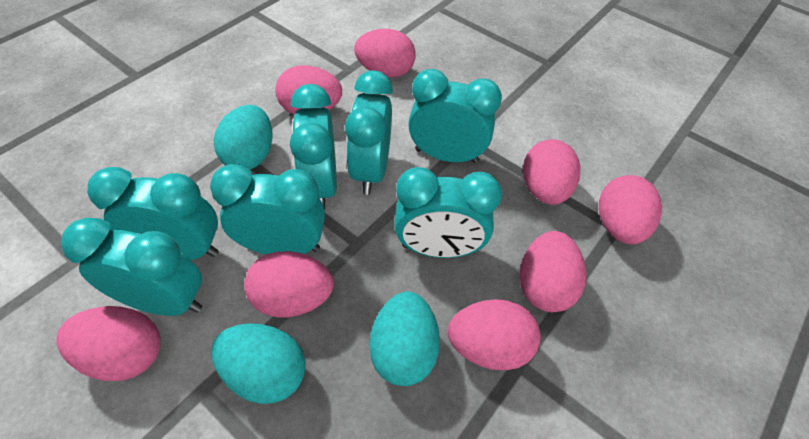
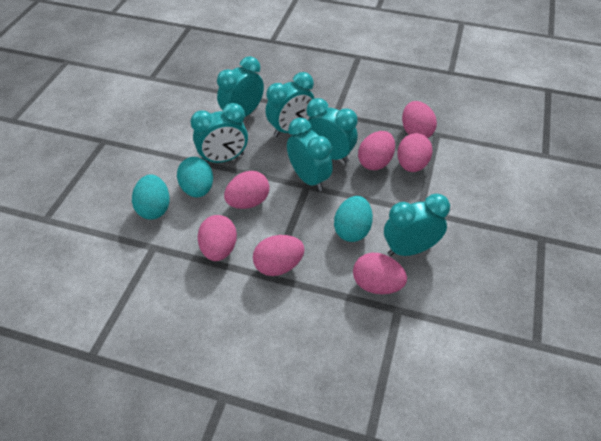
pink egg: 8 -> 7
turquoise clock: 7 -> 6

